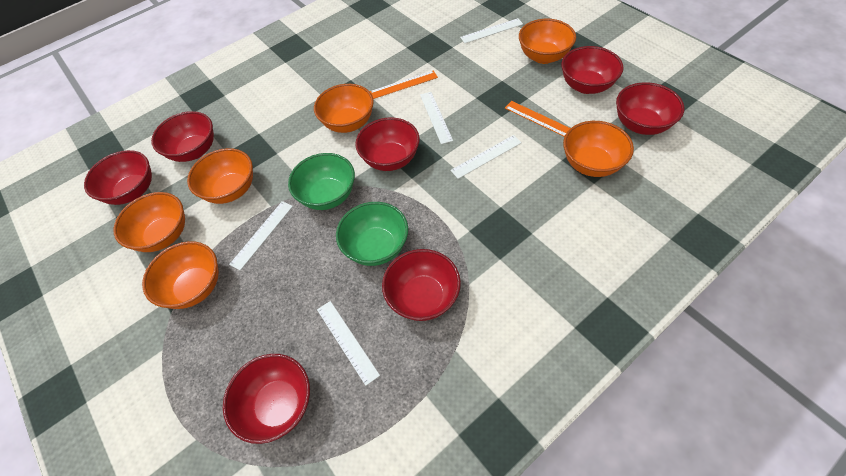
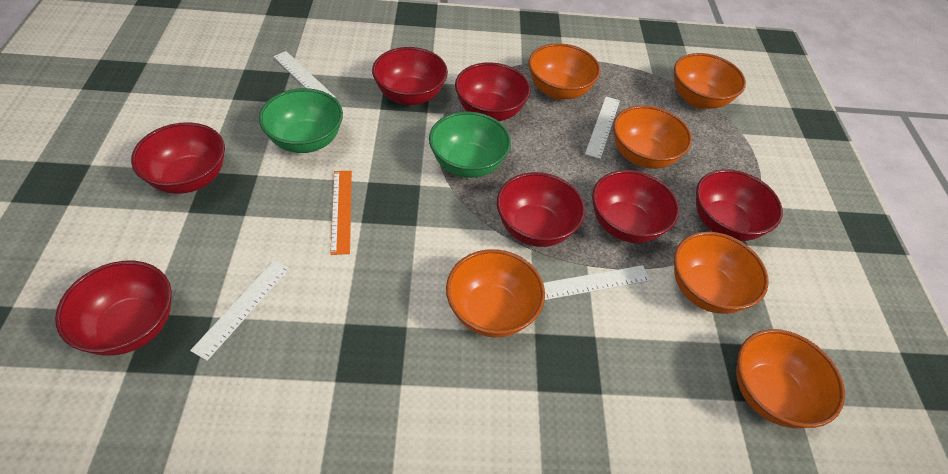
orange ruler: 2 -> 1
white ruler: 5 -> 4

